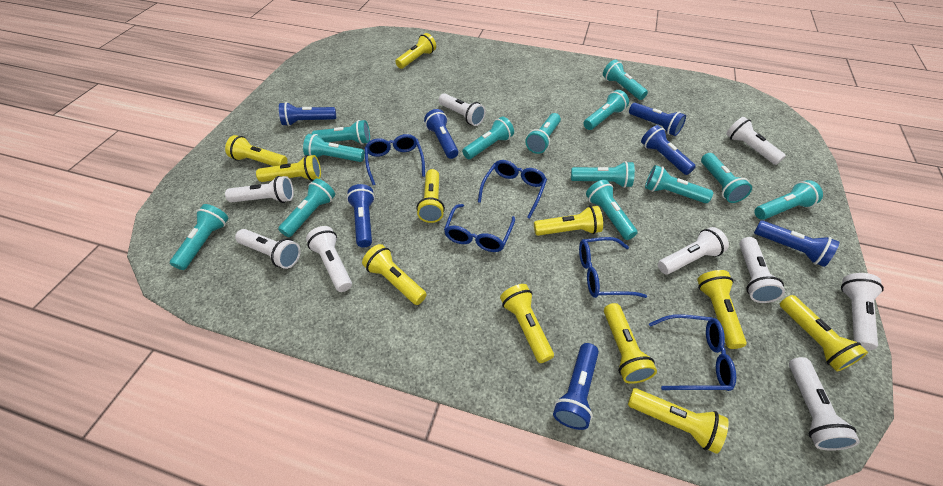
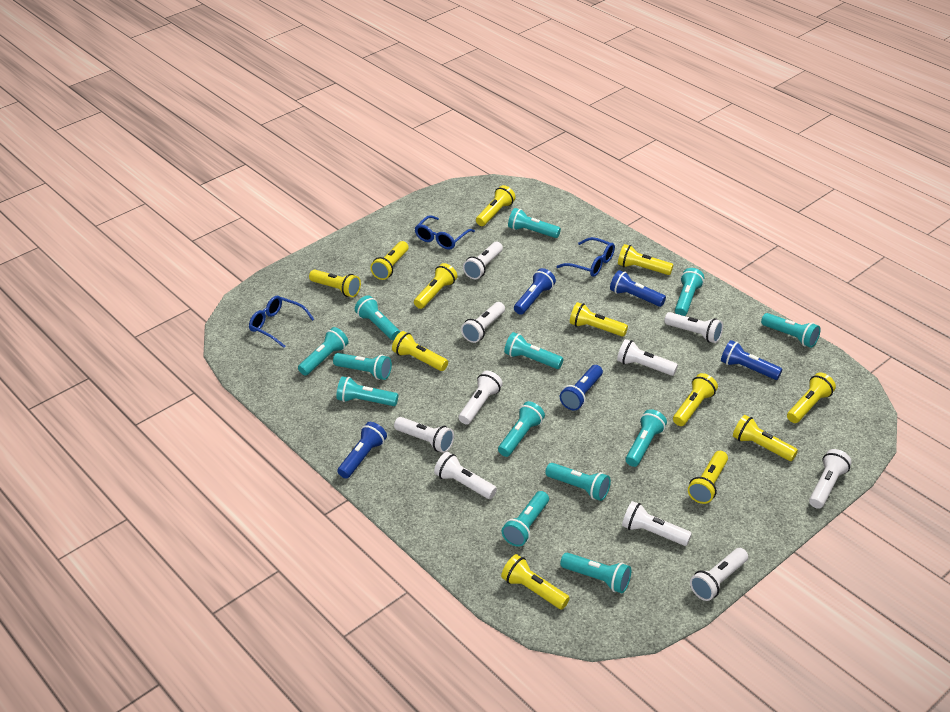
blue flashlight: 7 -> 5
blue glasses: 5 -> 3
white flashlight: 9 -> 10
yellow flashlight: 11 -> 12

